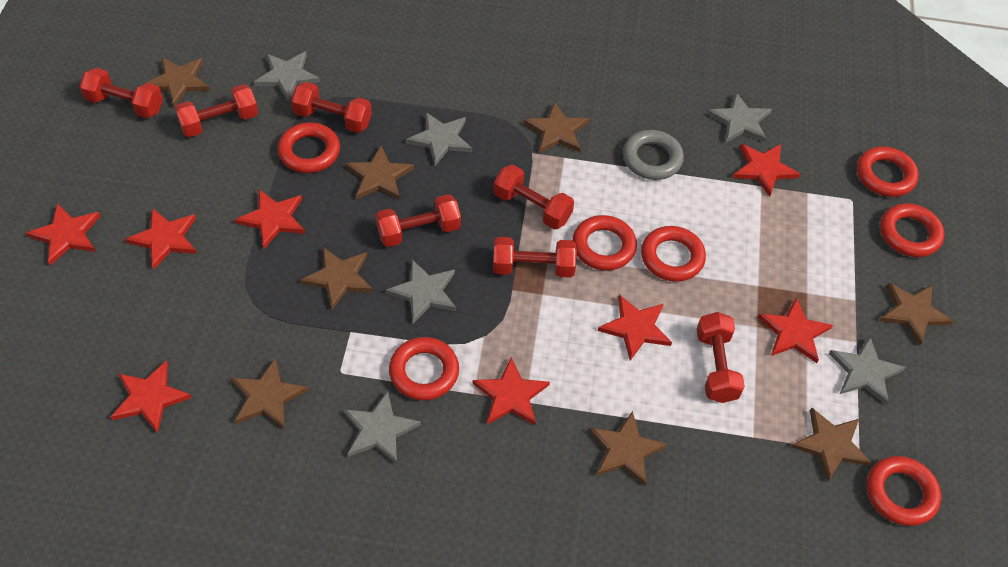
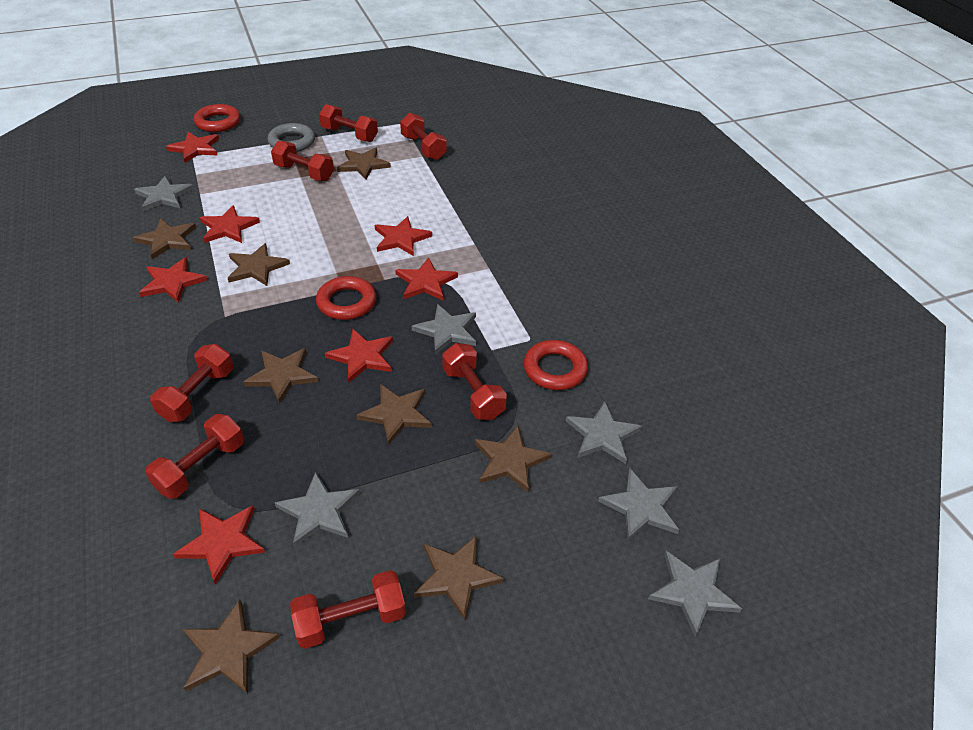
red ring: 7 -> 3
red star: 8 -> 7

